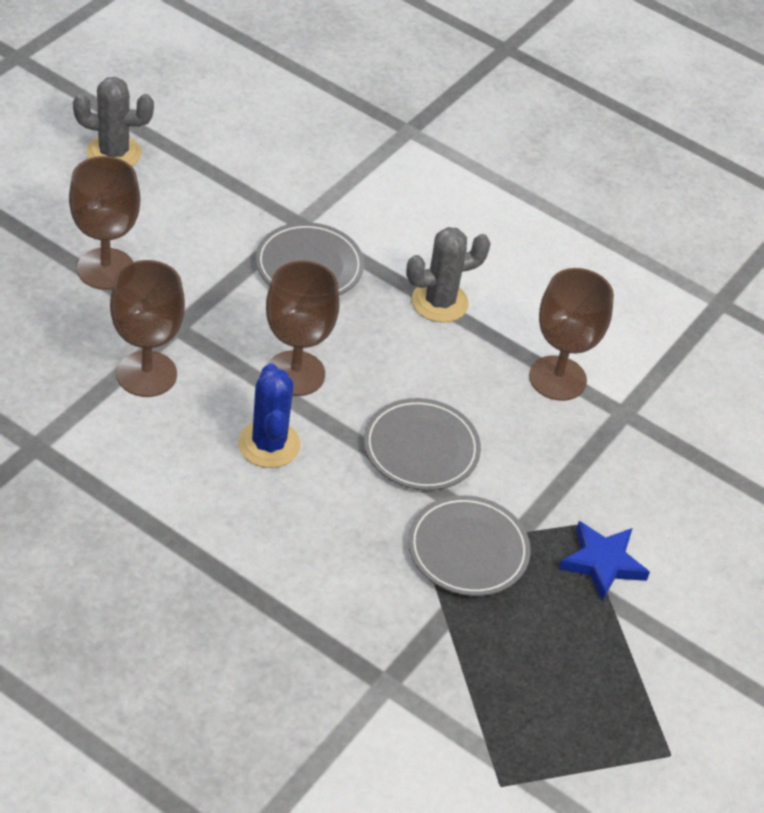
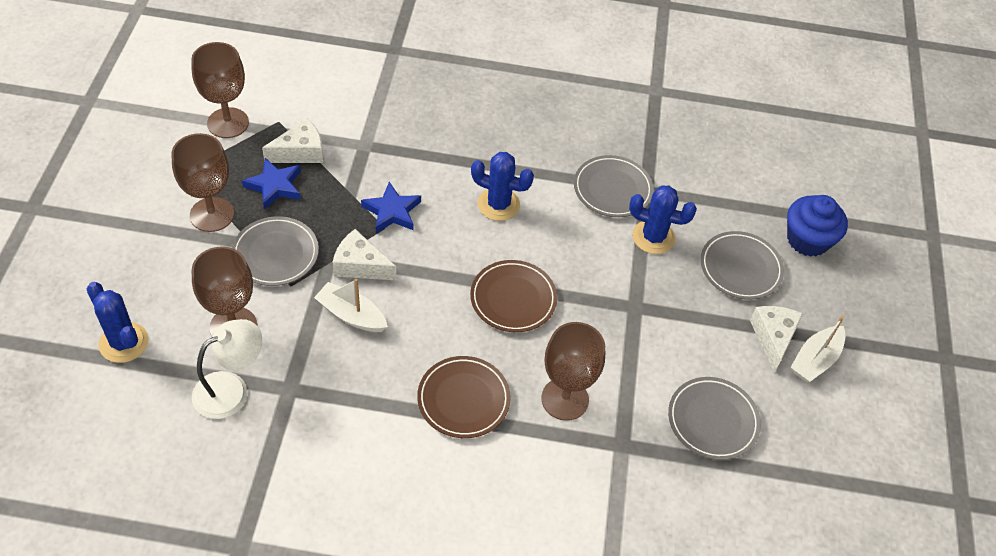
blue cactus: 1 -> 3
blue cupcake: 0 -> 1
blue star: 1 -> 2
brown plate: 0 -> 2
grey cactus: 2 -> 0
grey plate: 3 -> 4
white boat: 0 -> 2
white cheese: 0 -> 3
white lamp: 0 -> 1

